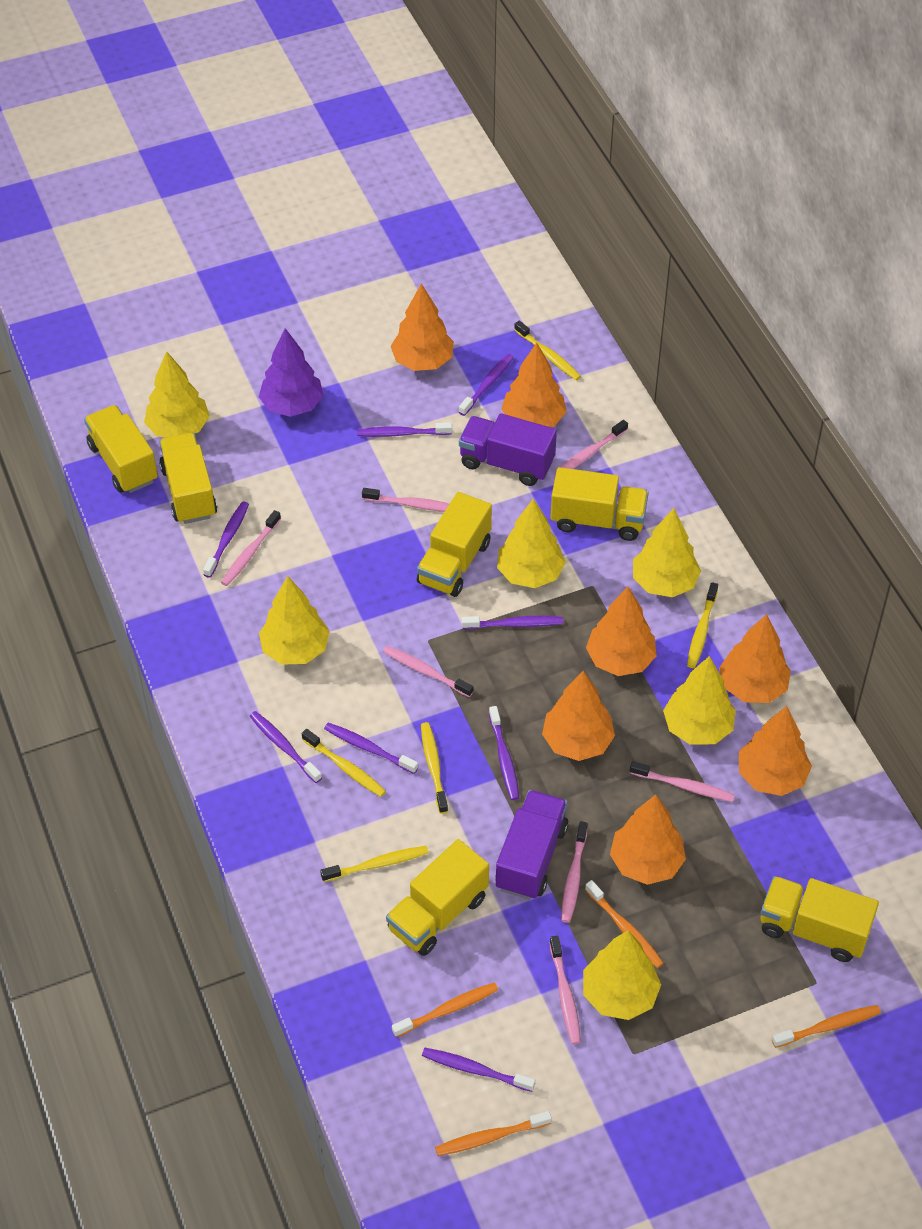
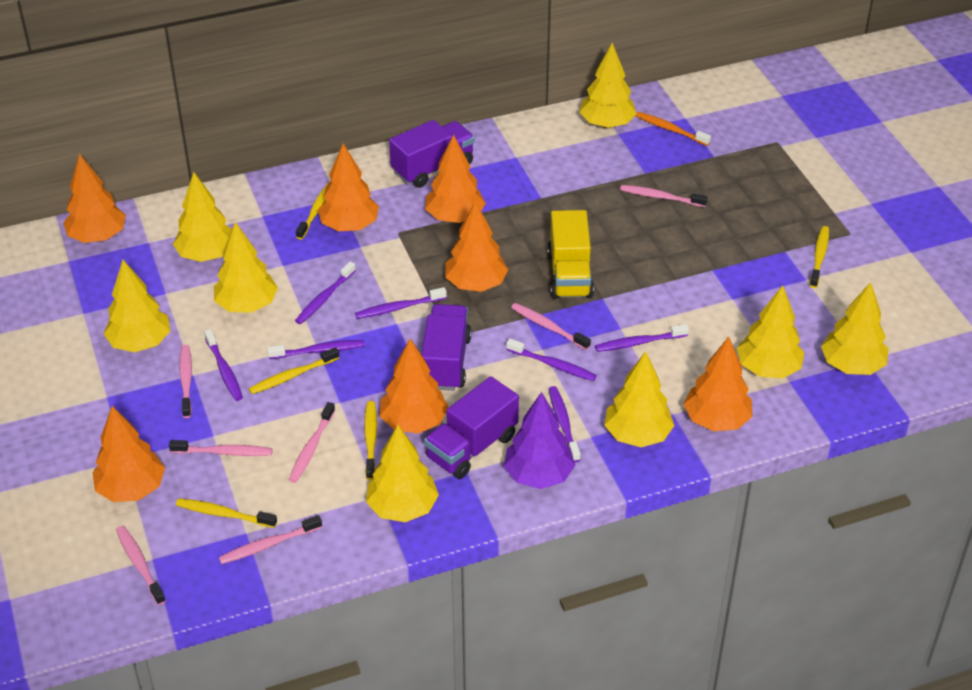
orange toothbrush: 4 -> 1
purple toothbrush: 8 -> 7
purple truck: 2 -> 3
yellow tree: 6 -> 8
yellow truck: 6 -> 1

